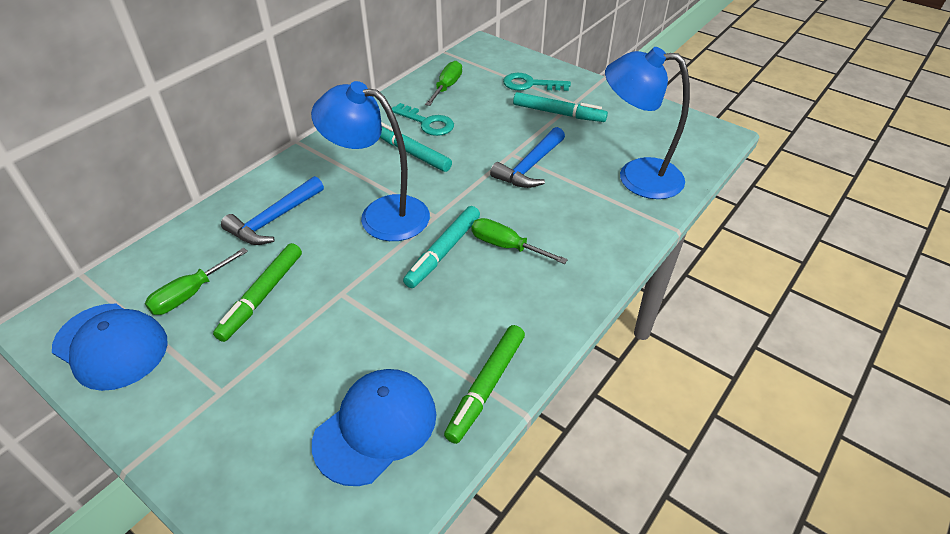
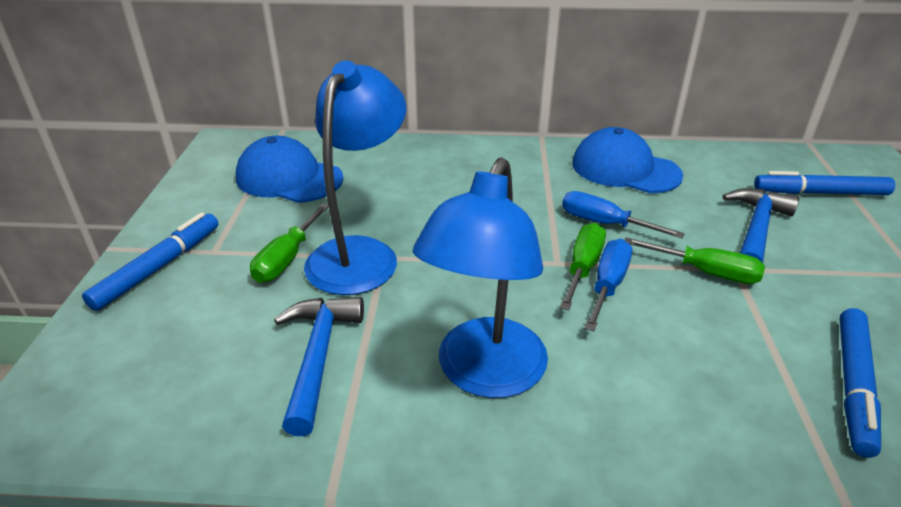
blue marker: 0 -> 3
blue screwdriver: 0 -> 2
green marker: 2 -> 0
turquoise key: 2 -> 0
turquoise marker: 3 -> 0

